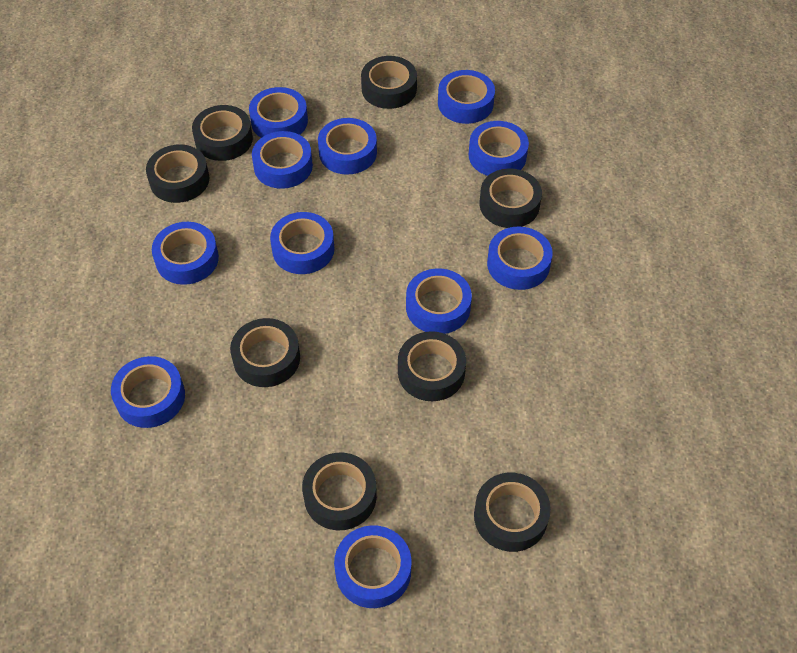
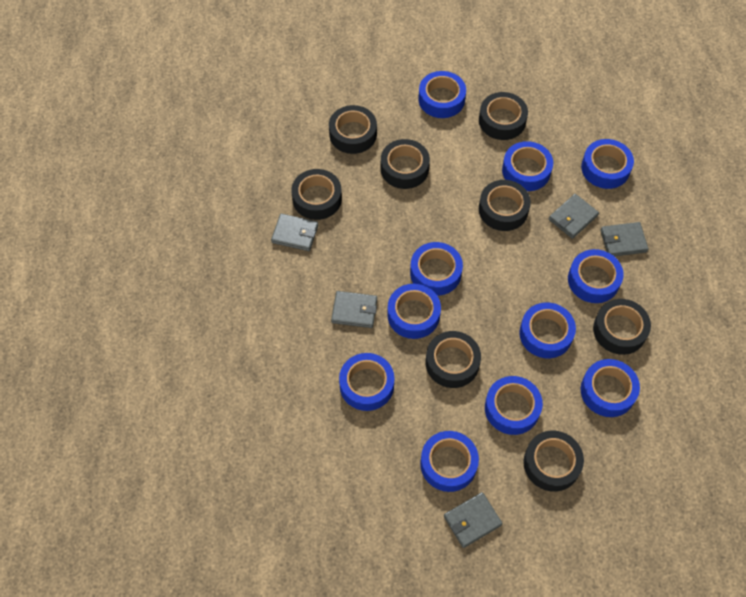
grey wallet: 0 -> 5

